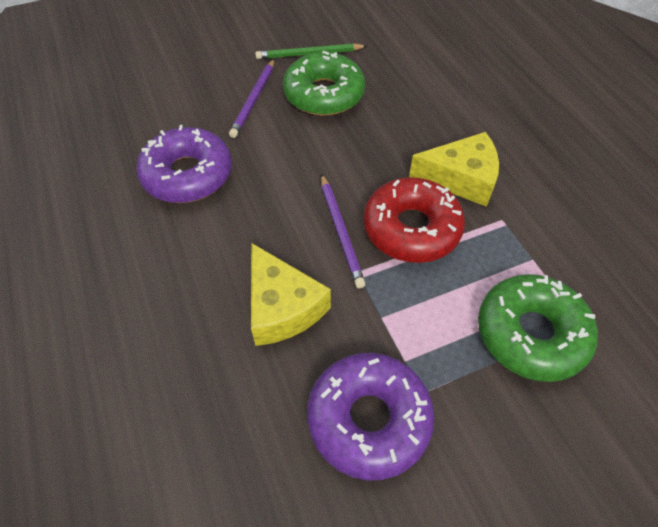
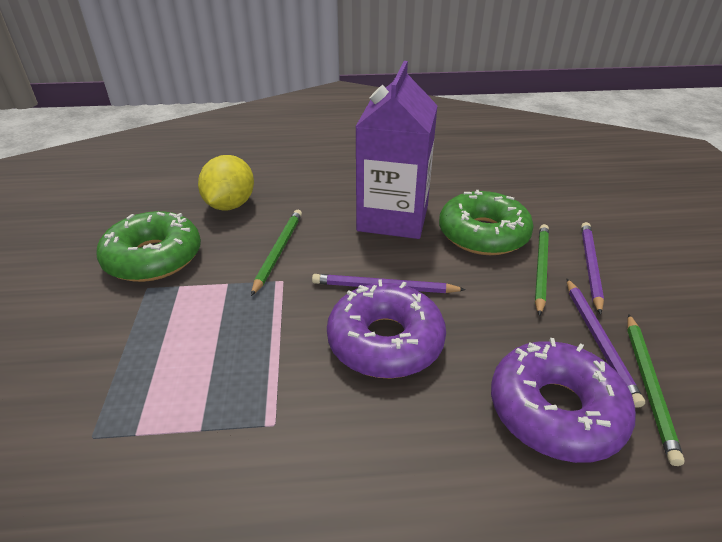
green pencil: 1 -> 3
purple carton: 0 -> 1
purple pencil: 2 -> 3
red donut: 1 -> 0
yellow cheese: 2 -> 0
yellow lemon: 0 -> 1

